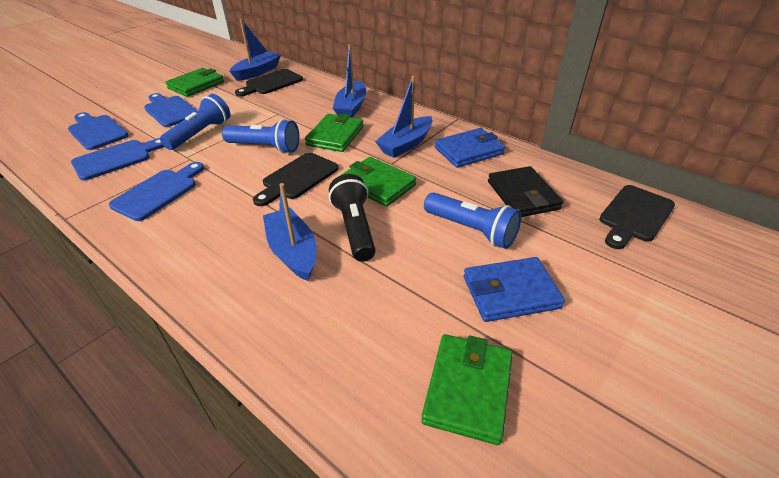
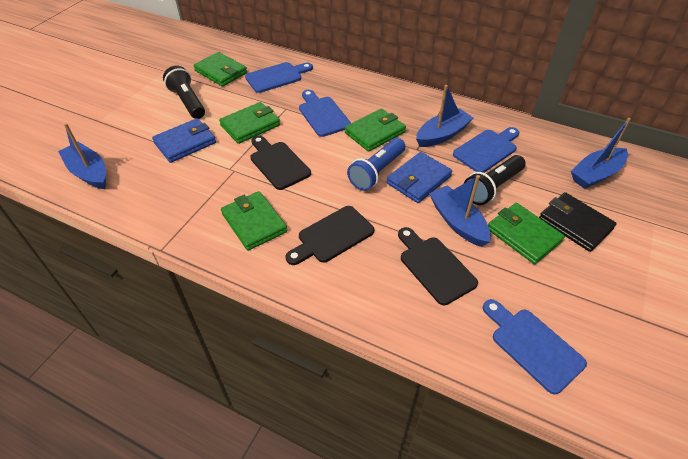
black flashlight: 1 -> 2
blue flashlight: 3 -> 1
green wallet: 4 -> 5

